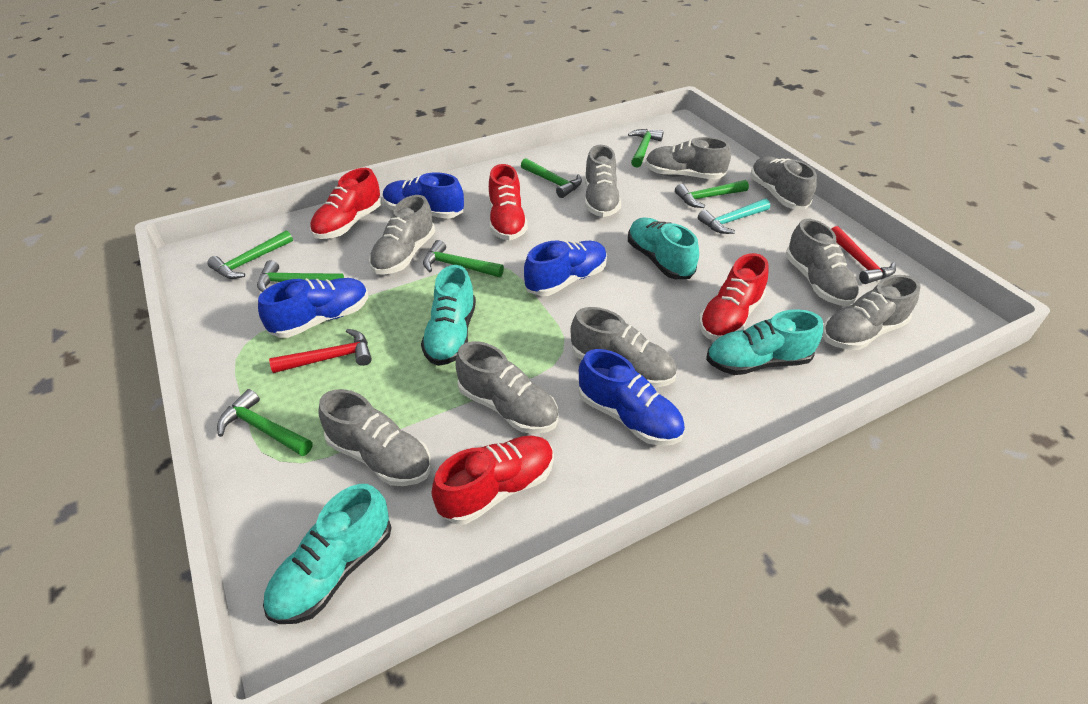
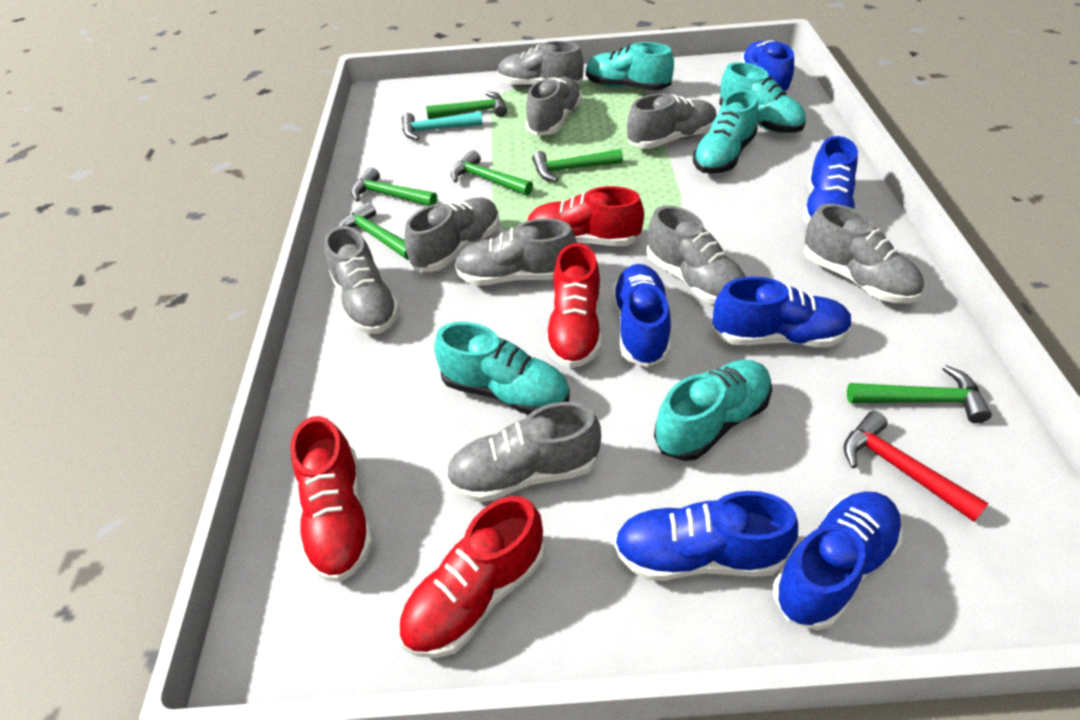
blue shoe: 4 -> 6
green hammer: 7 -> 6
red hammer: 2 -> 1
turquoise shoe: 4 -> 5

